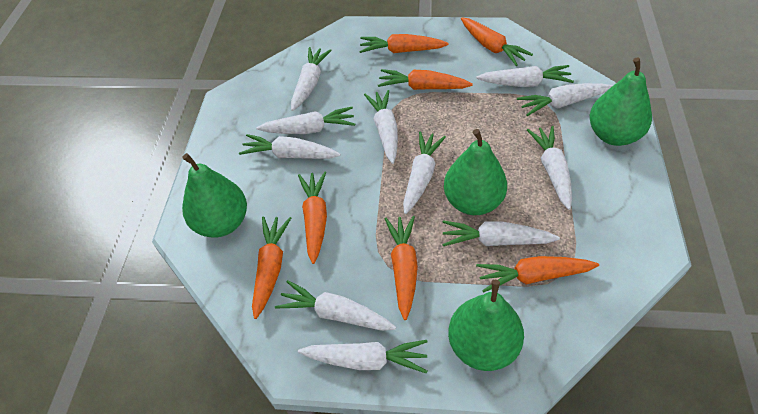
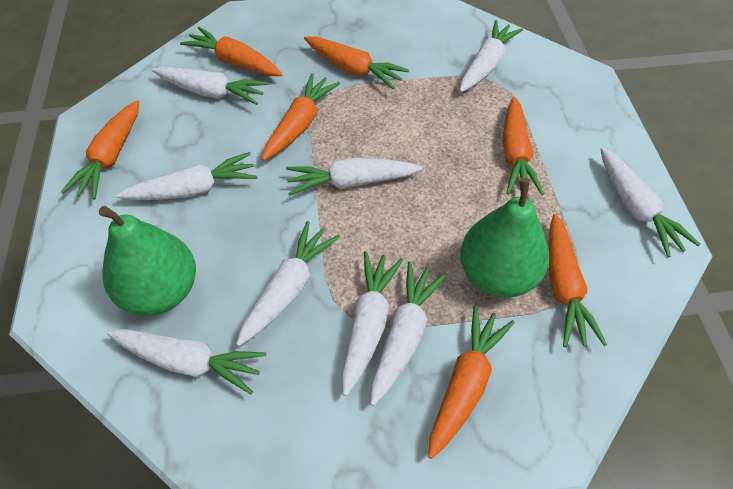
green pear: 4 -> 2
white carrot: 11 -> 9

